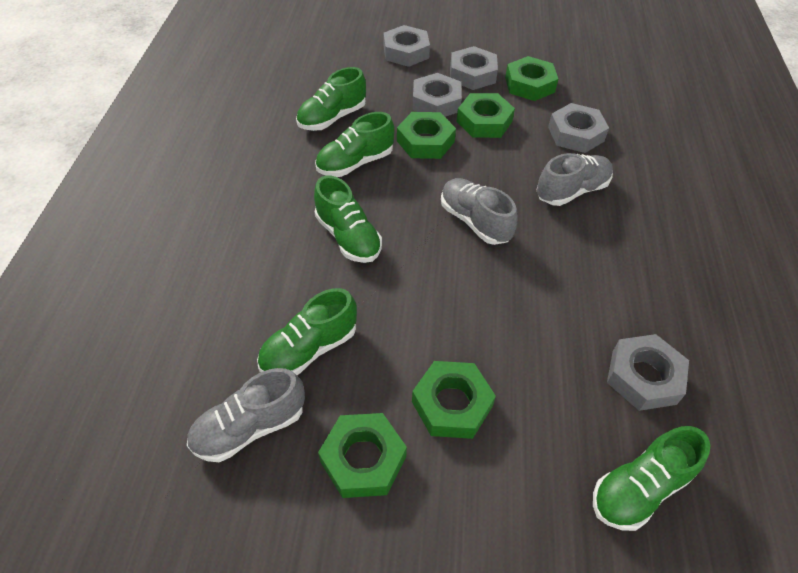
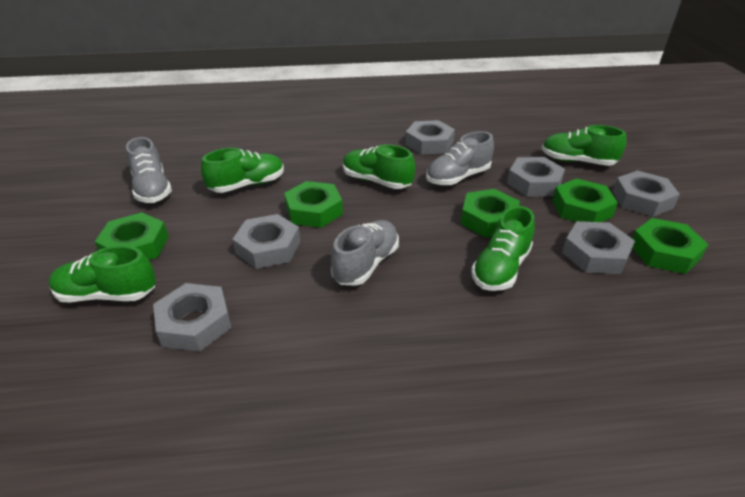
grey nut: 5 -> 6

